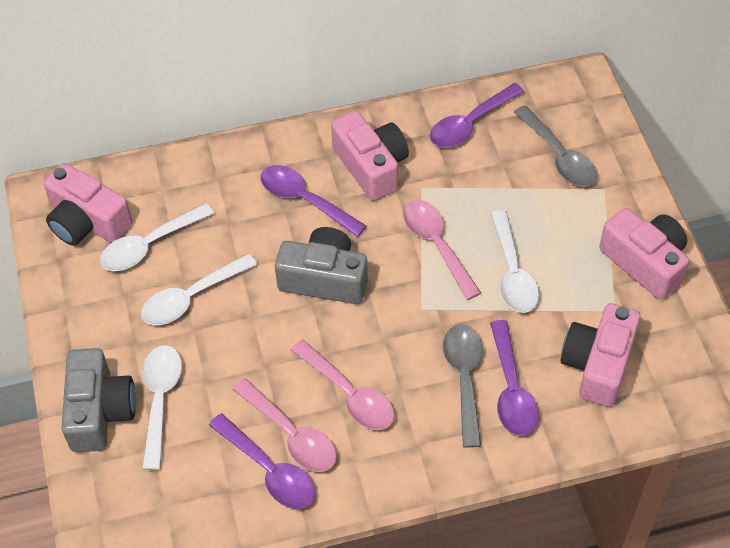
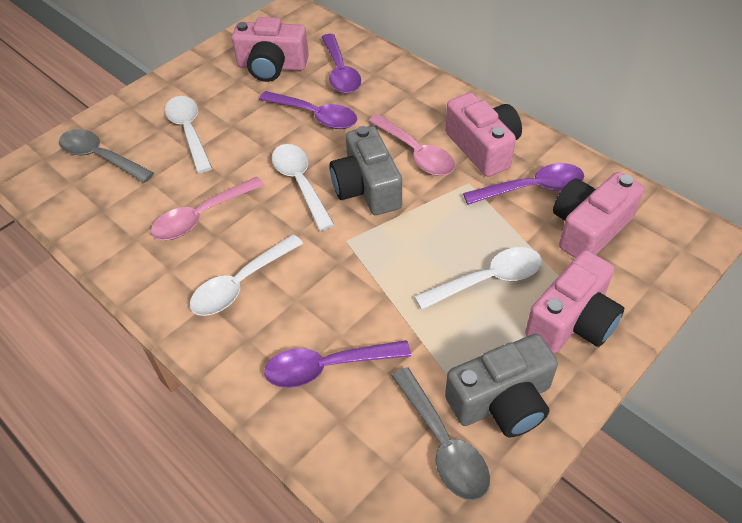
pink spoon: 3 -> 2

